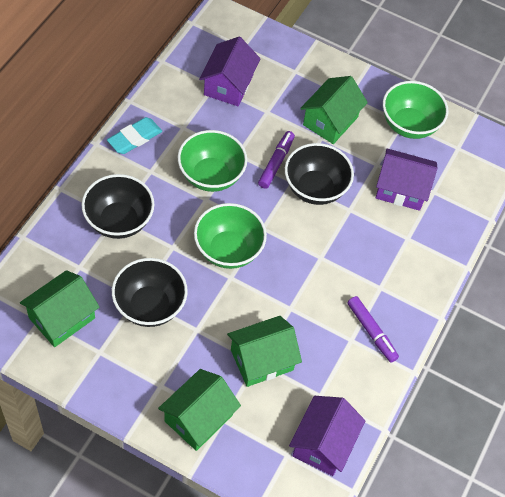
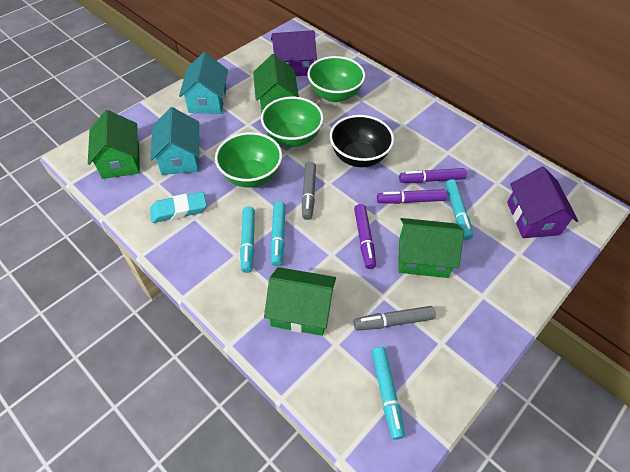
black bowl: 3 -> 1
grey marker: 0 -> 2
purple house: 3 -> 2
purple marker: 2 -> 3
turquoise house: 0 -> 2
turquoise marker: 0 -> 4

